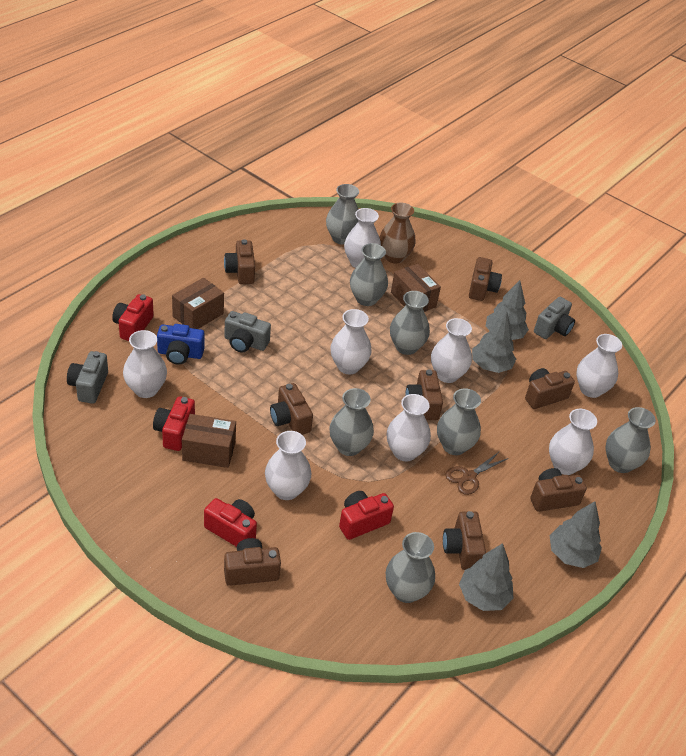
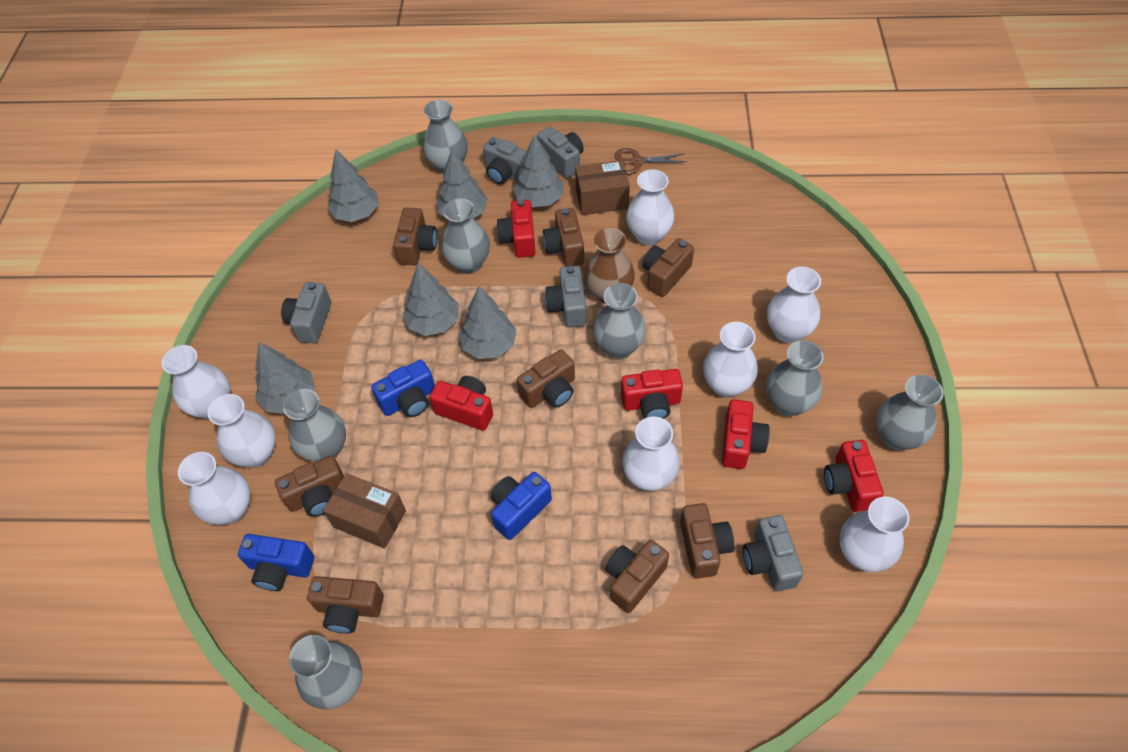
blue camera: 1 -> 3
brown box: 3 -> 2
grey camera: 3 -> 5
grey tree: 4 -> 6
red camera: 4 -> 5

